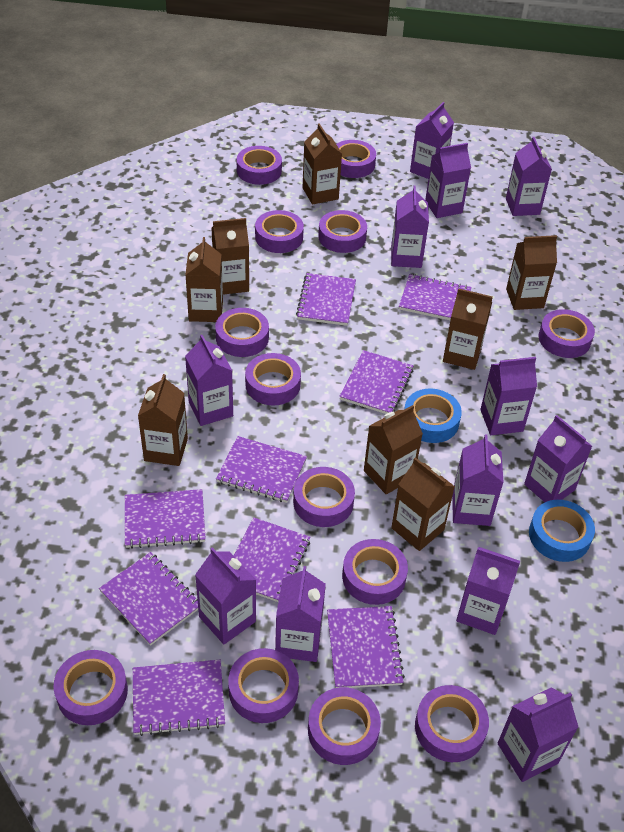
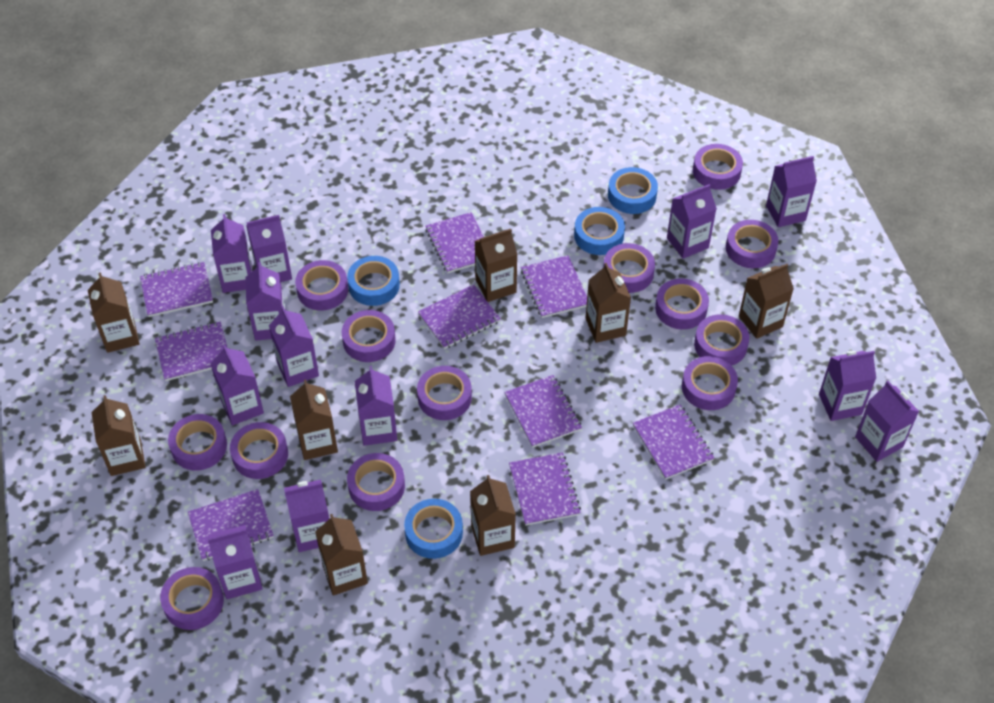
blue tape: 2 -> 4

